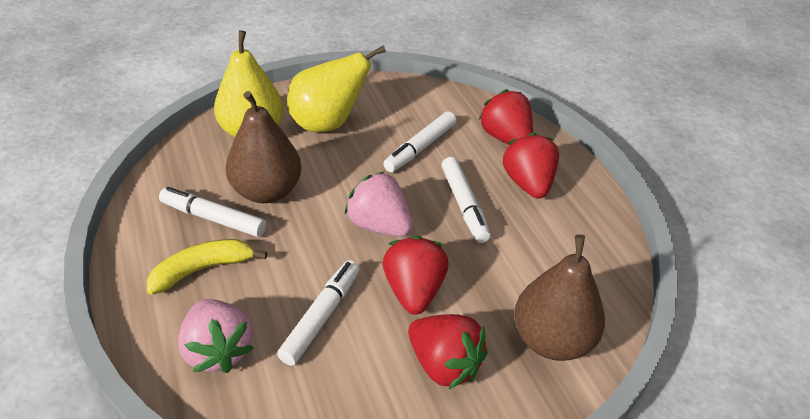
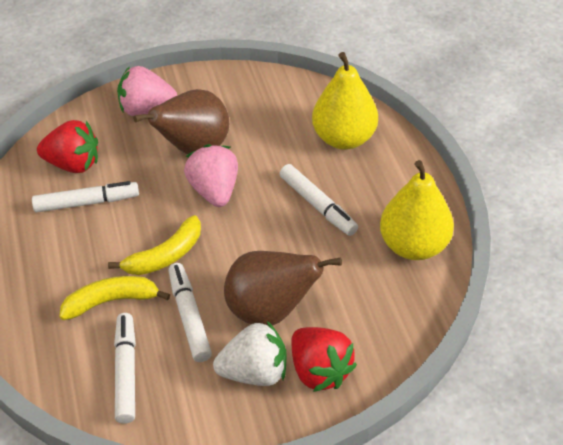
red strawberry: 4 -> 2
white strawberry: 0 -> 1
yellow banana: 1 -> 2

